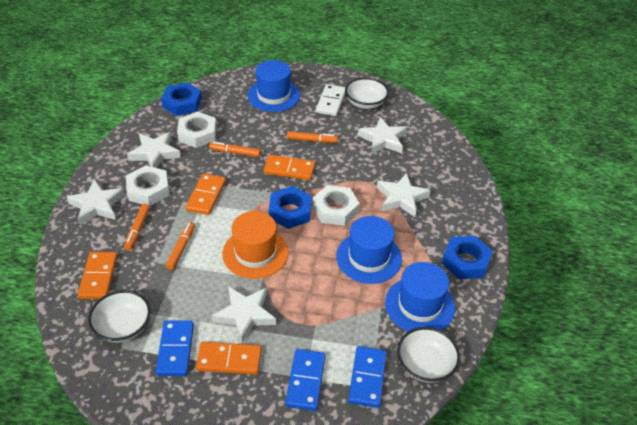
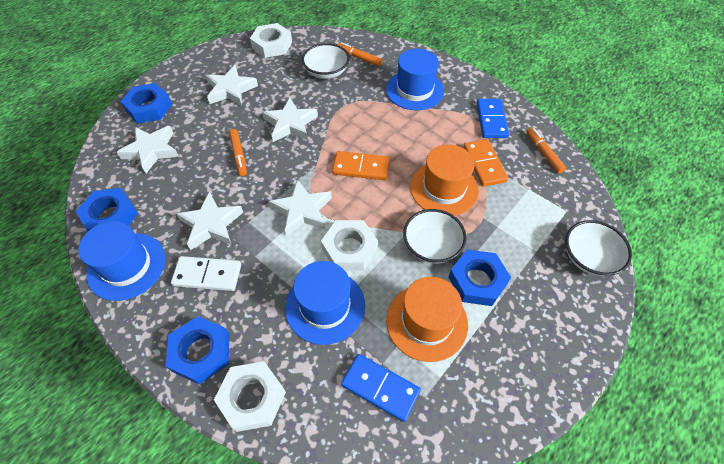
blue domino: 3 -> 2
blue nut: 3 -> 4
orange domino: 4 -> 2
orange hat: 1 -> 2
orange marker: 4 -> 3

